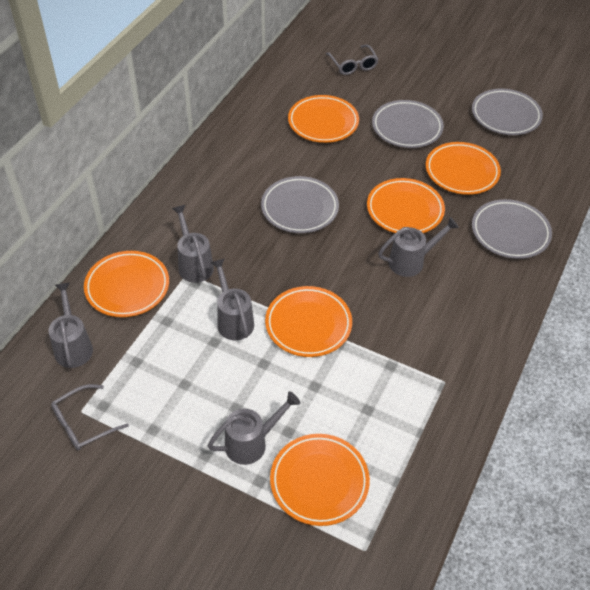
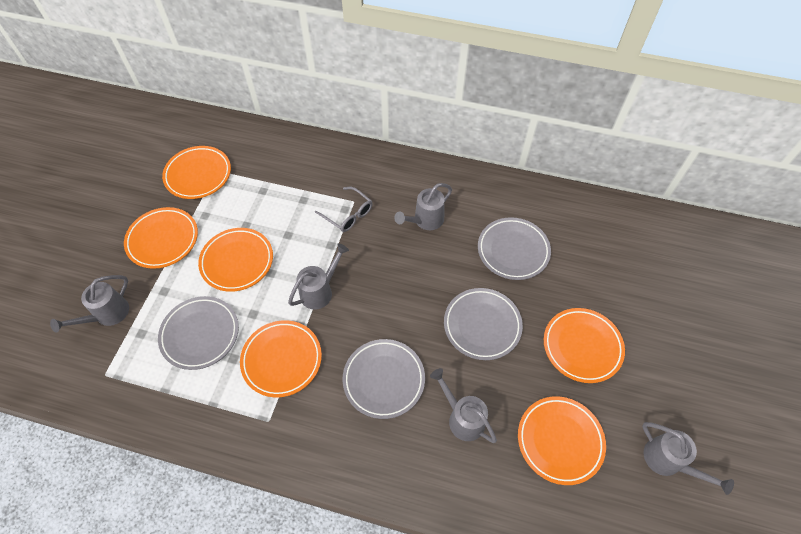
grey glasses: 2 -> 1

